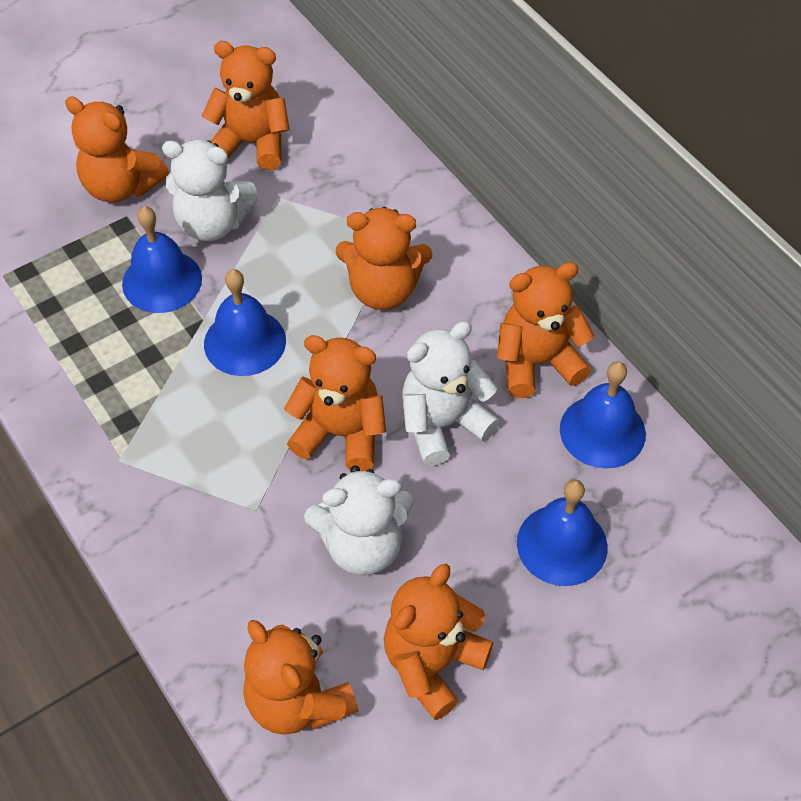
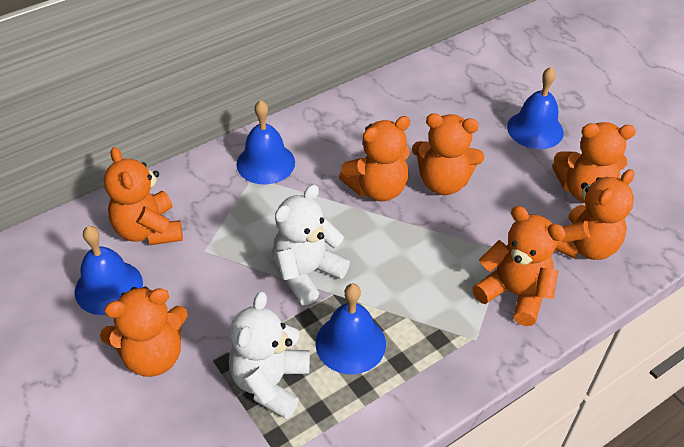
white teddy bear: 3 -> 2

